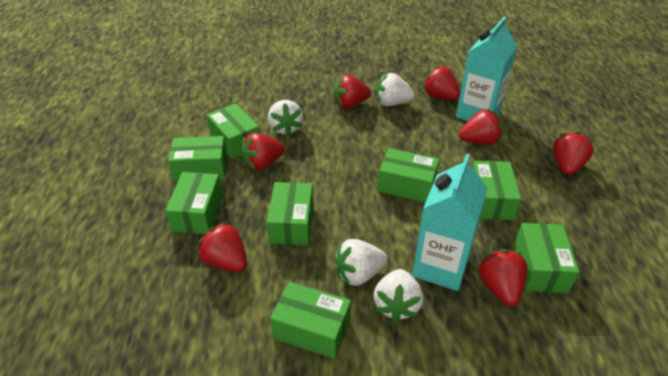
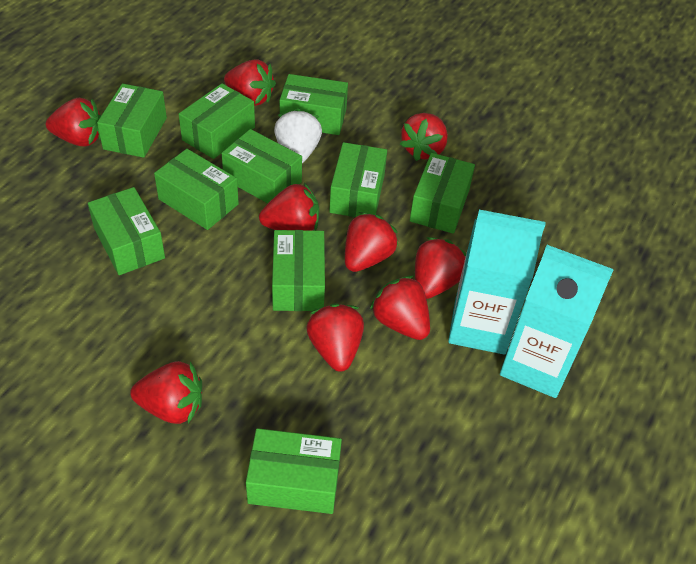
green box: 8 -> 10
red strawberry: 7 -> 9
white strawberry: 4 -> 1

